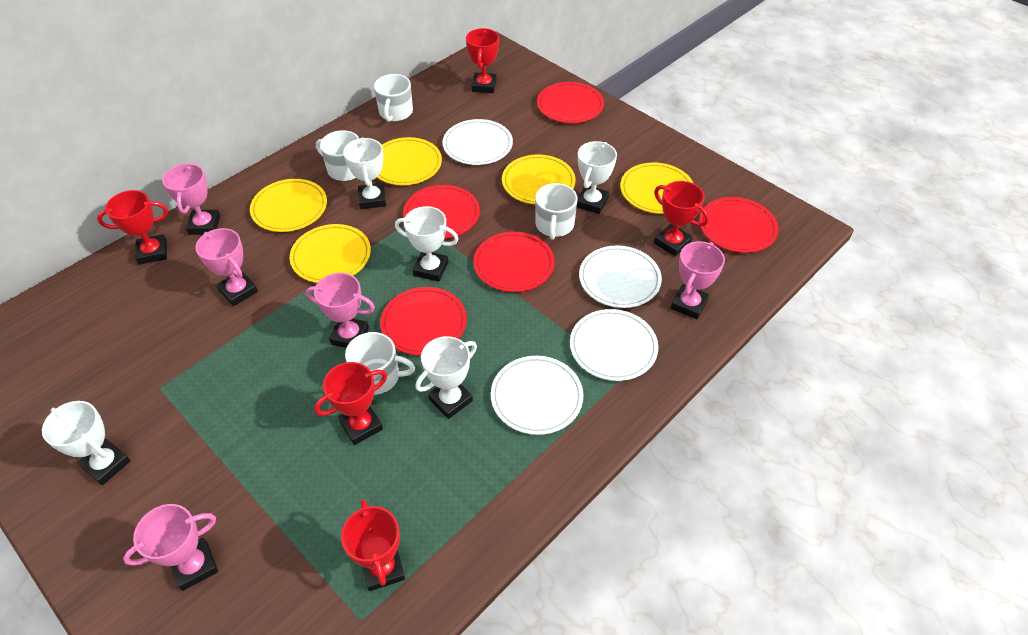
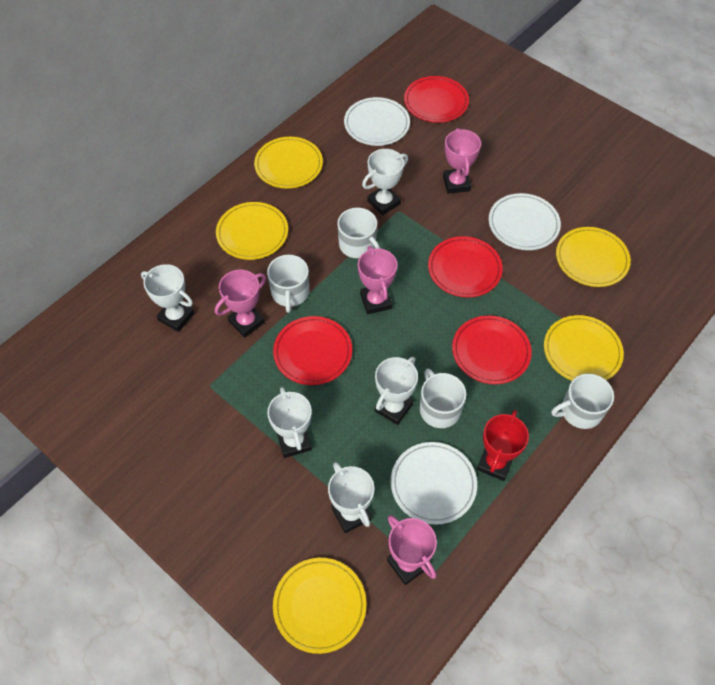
pink trophy: 5 -> 4
red plate: 5 -> 4
red trophy: 5 -> 1
white plate: 4 -> 3

